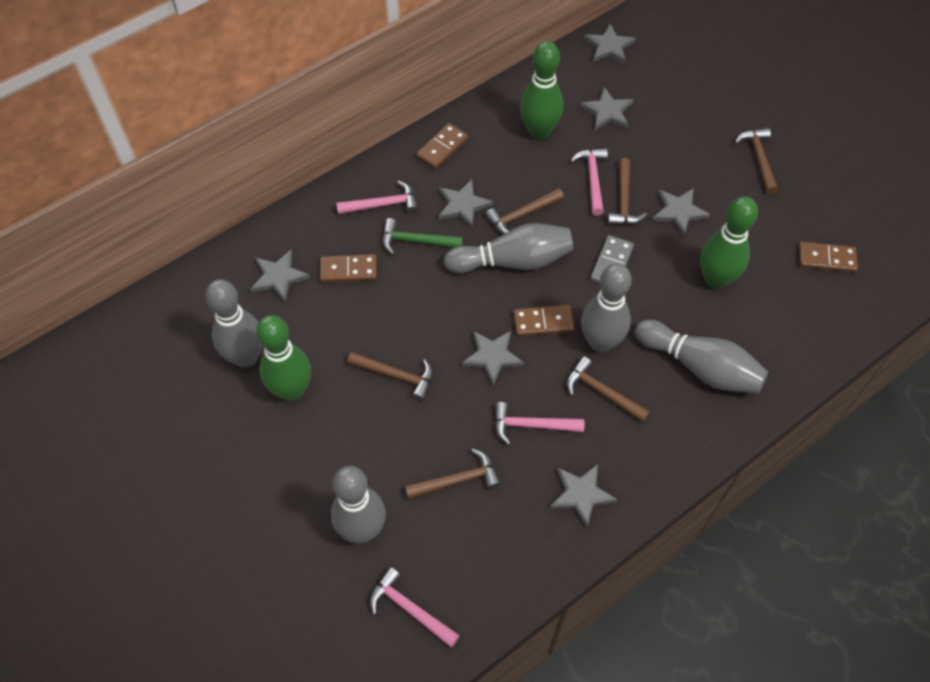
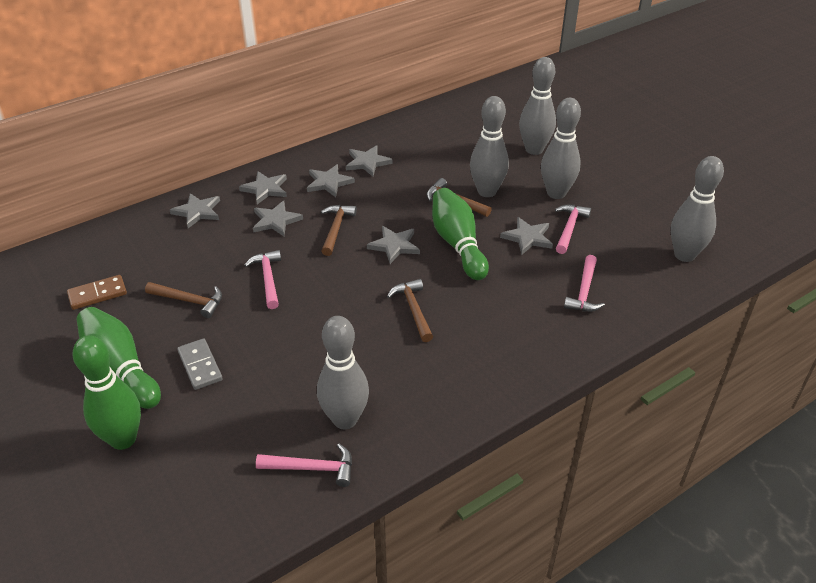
brown domino: 4 -> 1
brown hammer: 6 -> 4
green hammer: 1 -> 0

